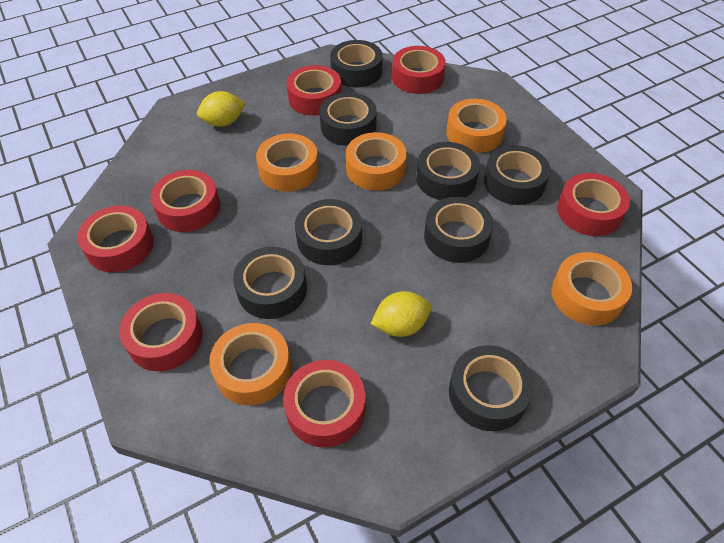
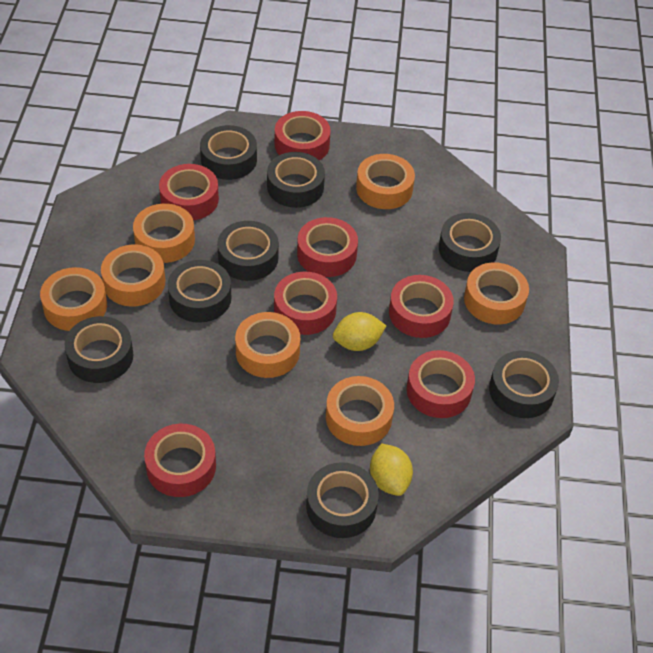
orange tape: 5 -> 7

